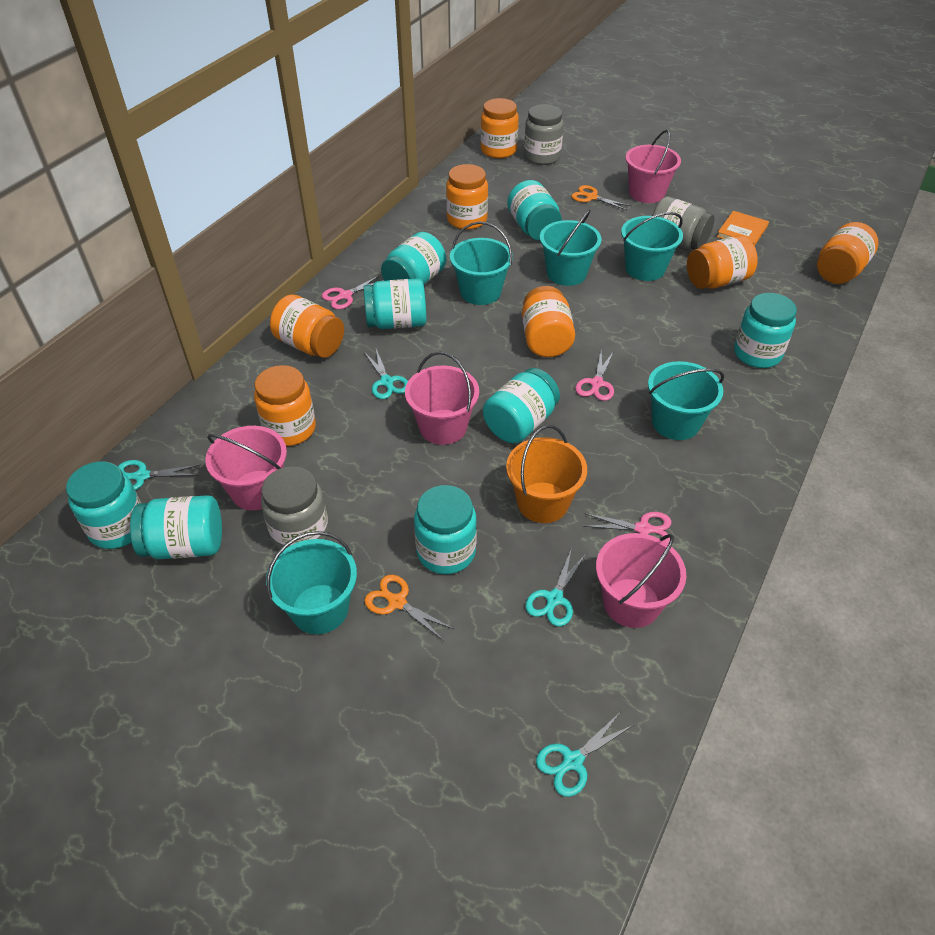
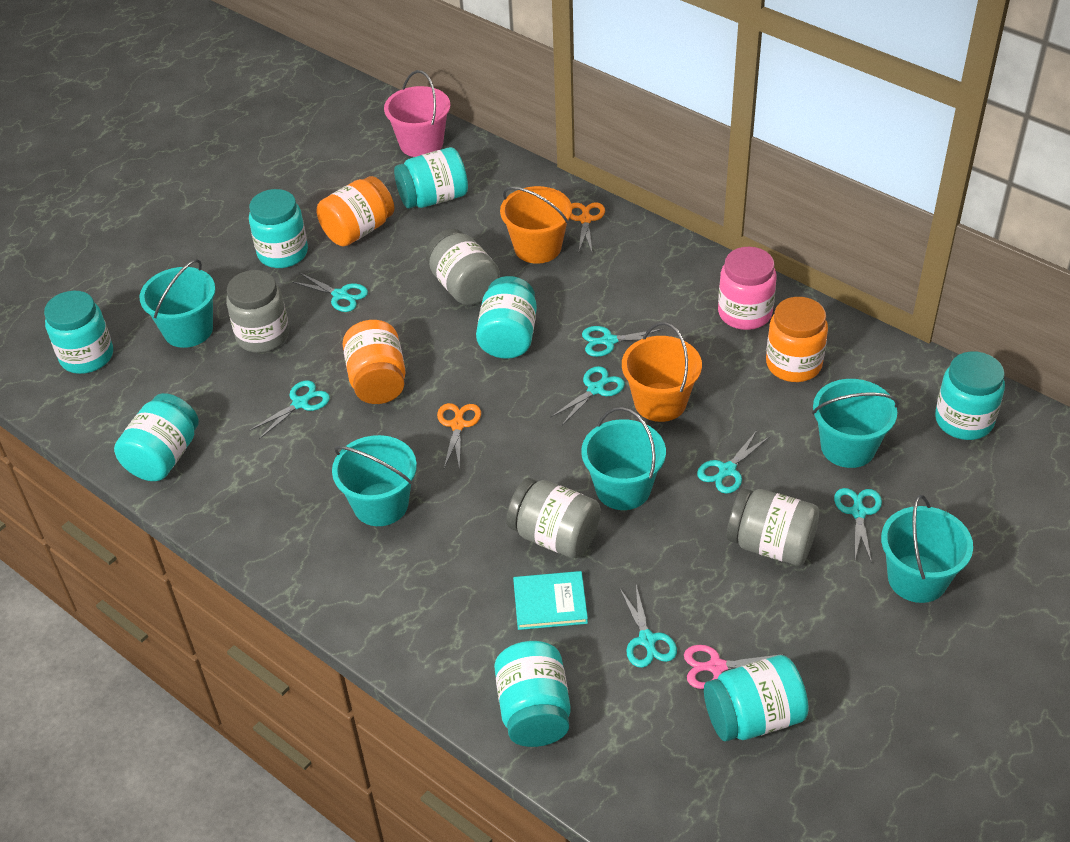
grey jar: 3 -> 4
orange book: 1 -> 0
orange bucket: 1 -> 2
orange jar: 7 -> 3
pink bucket: 4 -> 1
pink jar: 0 -> 1
pink scissors: 3 -> 1
turquoise book: 0 -> 1
turquoise scissors: 4 -> 7

